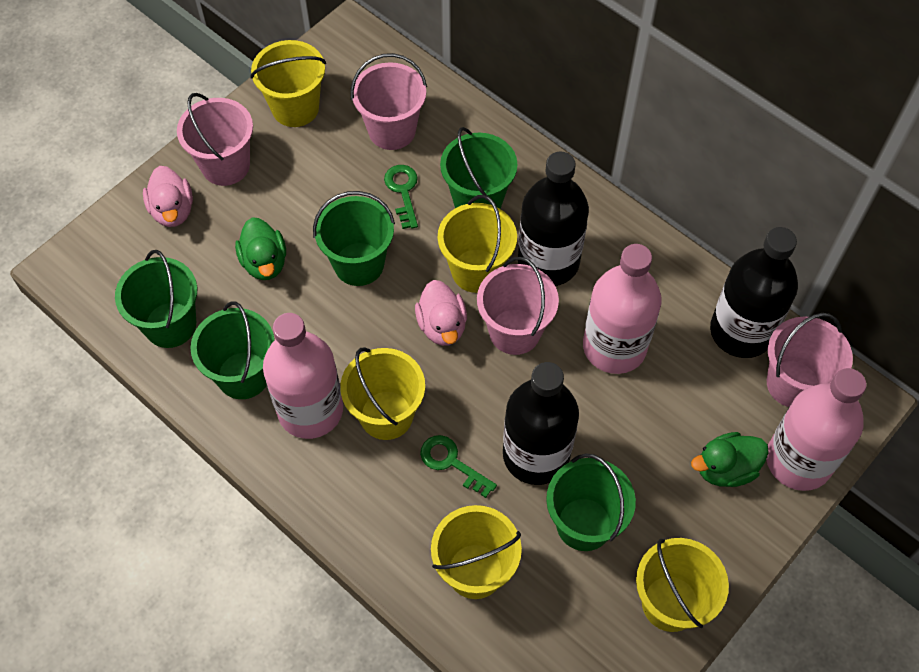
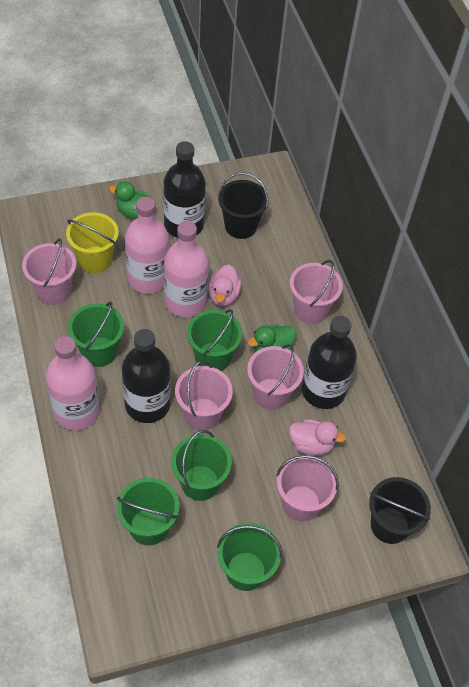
black bucket: 0 -> 2
green key: 2 -> 0
pink bucket: 4 -> 5
yellow bucket: 5 -> 1

